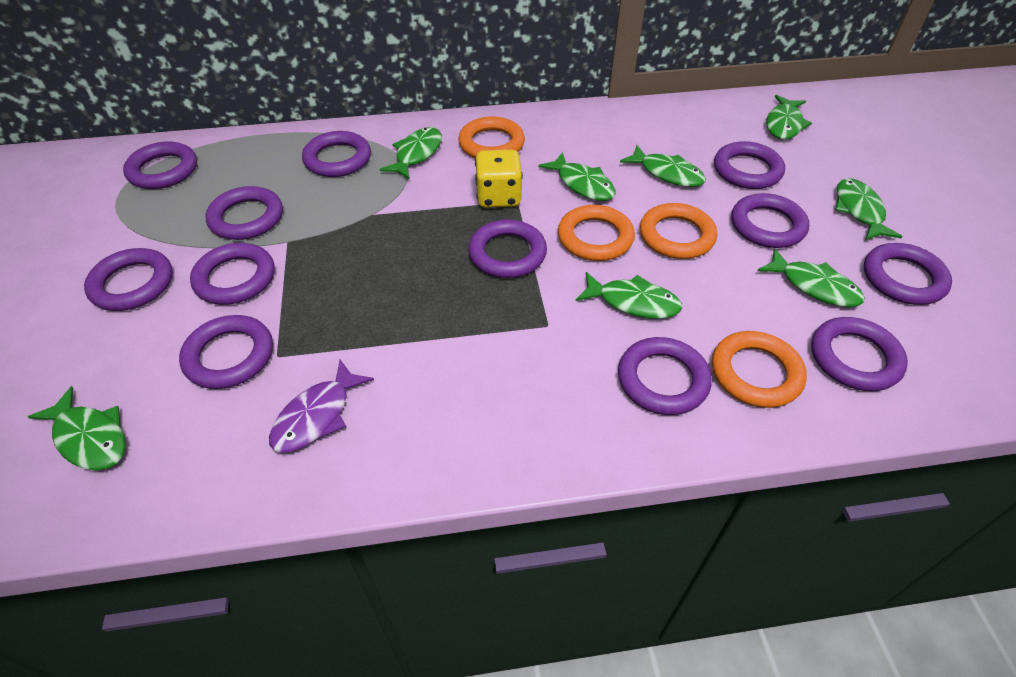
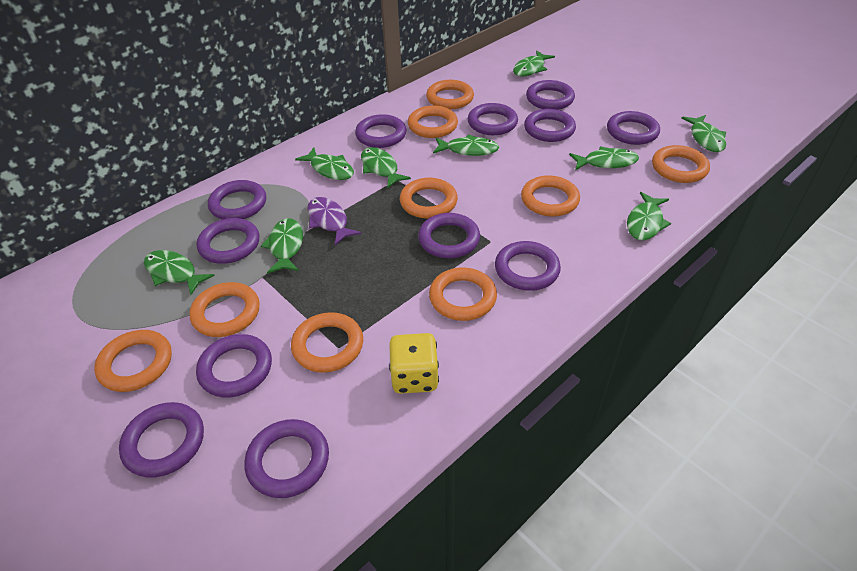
green fish: 8 -> 9
orange ring: 4 -> 9

